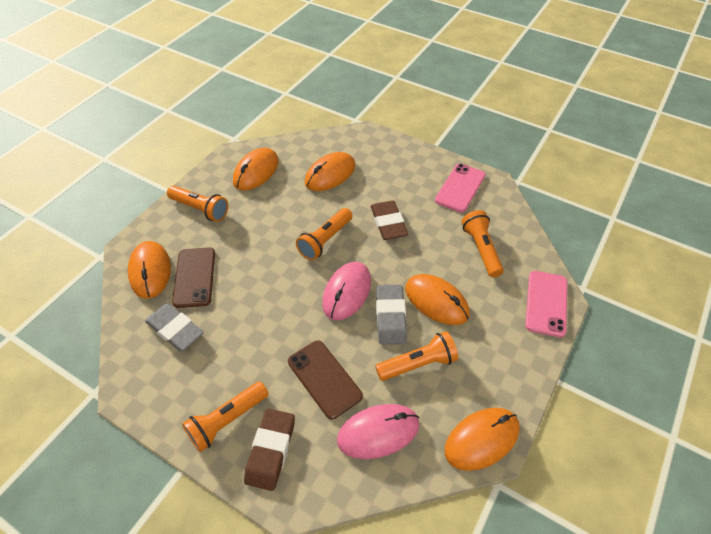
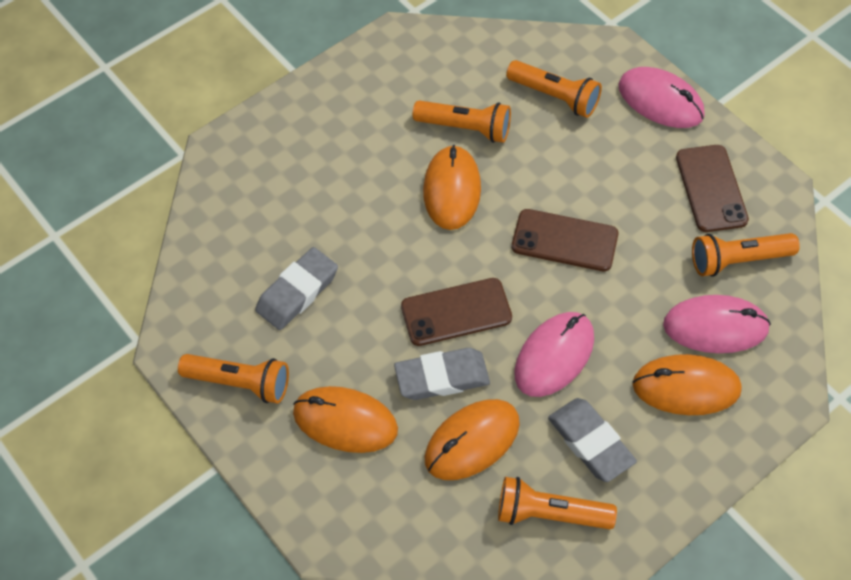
brown eraser: 2 -> 0
brown phone: 2 -> 3
grey eraser: 2 -> 3
orange mouse: 5 -> 4
pink mouse: 2 -> 3
pink phone: 2 -> 0

